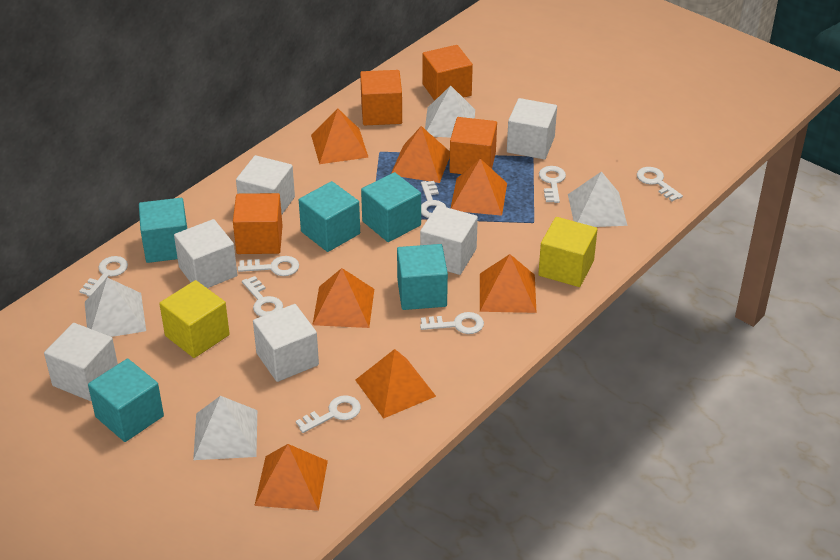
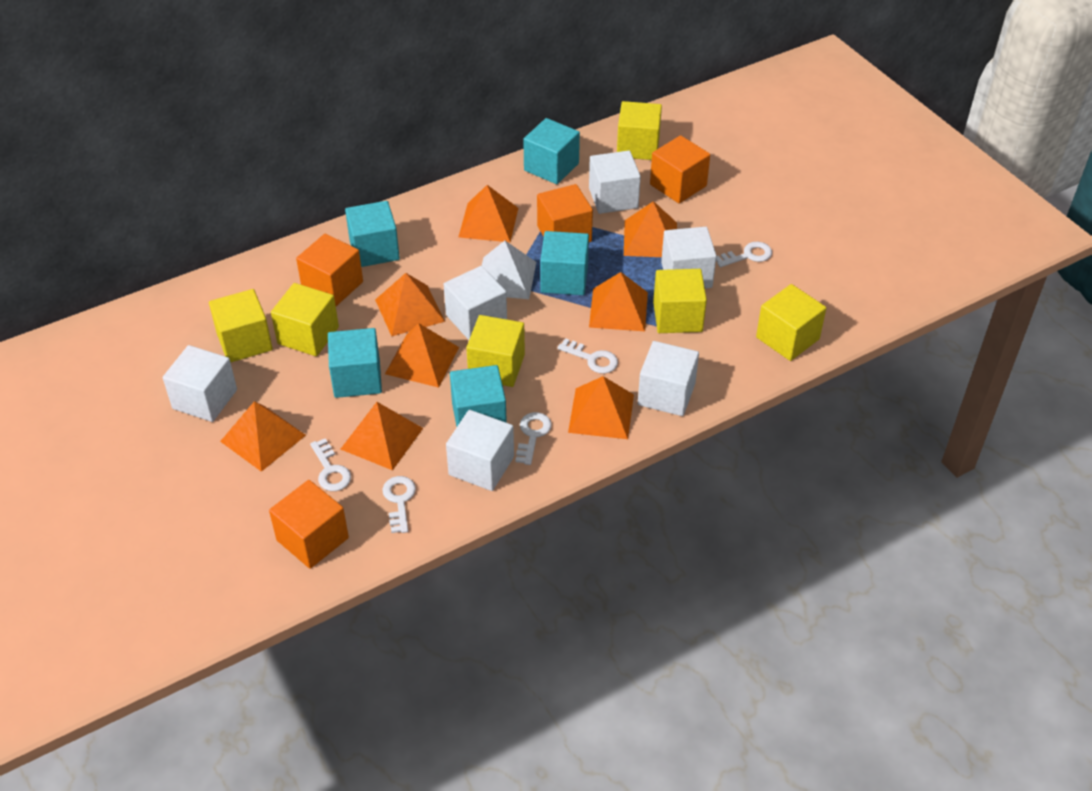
orange pyramid: 7 -> 8
white key: 8 -> 5
white pyramid: 4 -> 1
yellow cube: 2 -> 6

